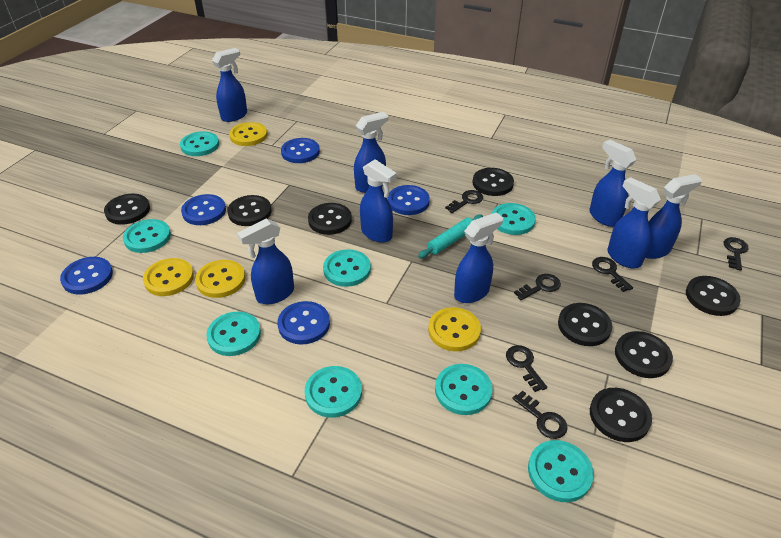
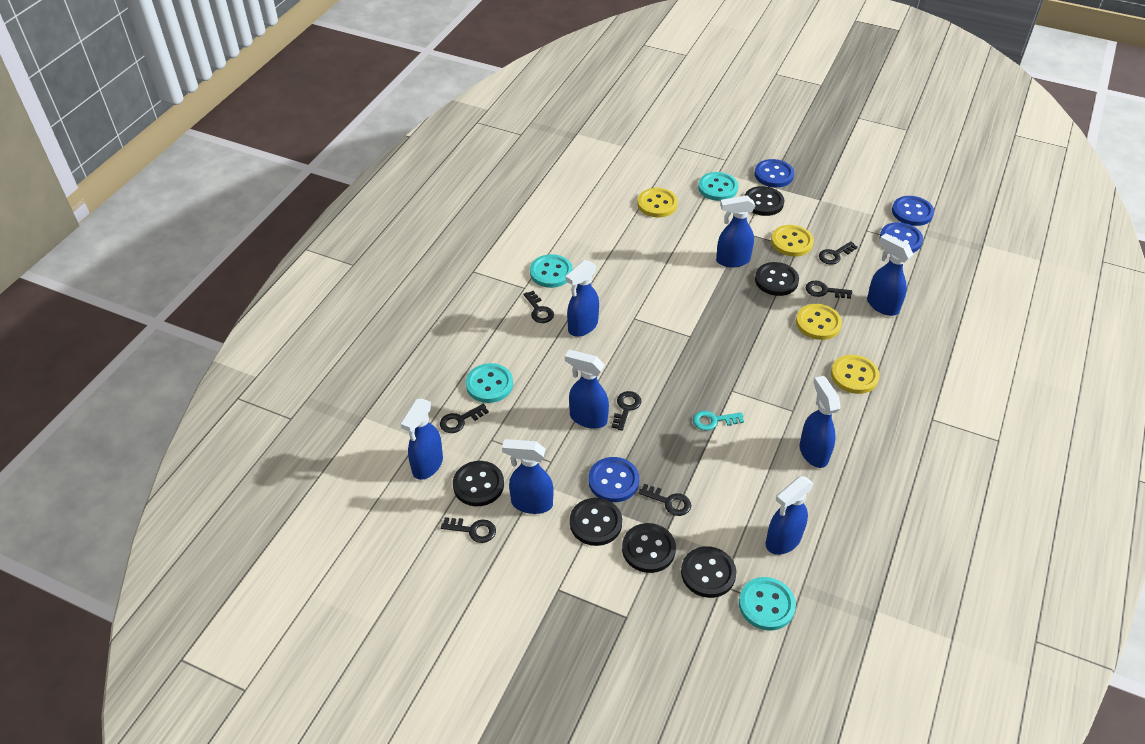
black button: 8 -> 6
black key: 6 -> 7
blue button: 5 -> 4
turquoise button: 8 -> 4
turquoise key: 0 -> 1
turquoise rolling pin: 1 -> 0

